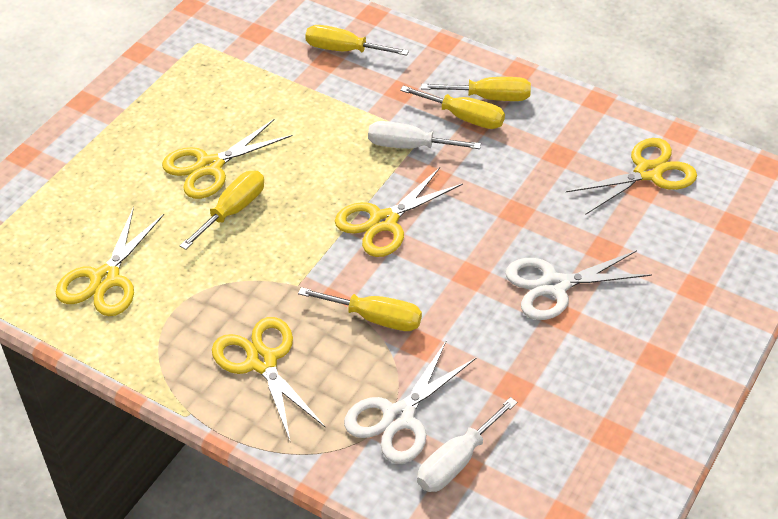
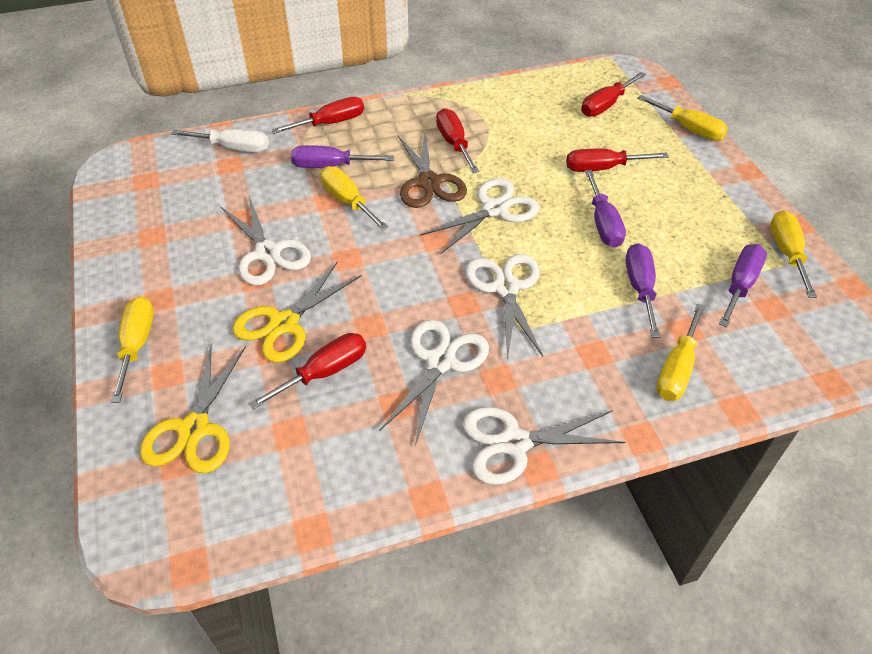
brown scissors: 0 -> 1
purple screwdriver: 0 -> 4
red screwdriver: 0 -> 5
white scissors: 2 -> 5
white screwdriver: 2 -> 1
yellow scissors: 5 -> 2

